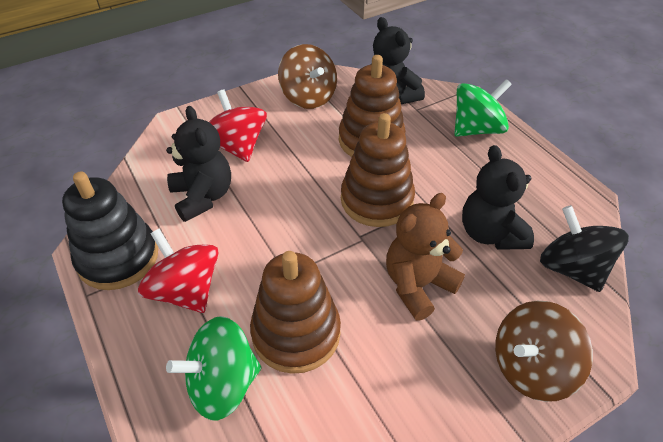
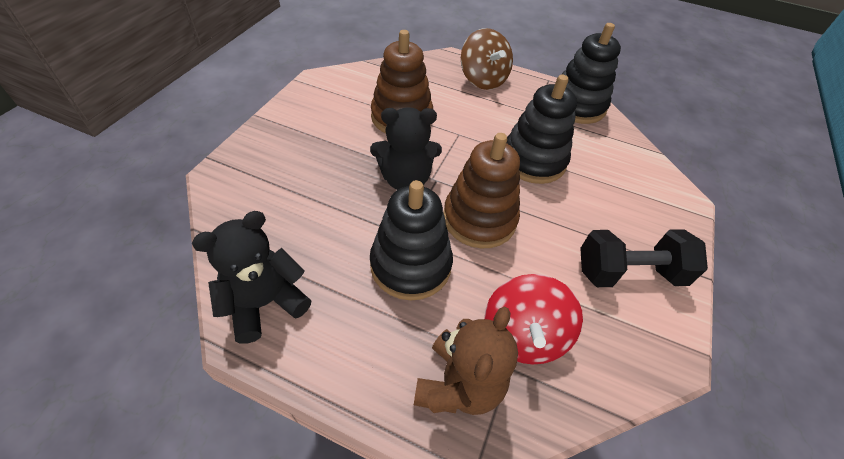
black dumbbell: 0 -> 1
black spinning top: 1 -> 0
black stacking toy: 1 -> 3
black teddy bear: 3 -> 2
brown spinning top: 2 -> 1
brown stacking toy: 3 -> 2
green spinning top: 2 -> 0
red spinning top: 2 -> 1

